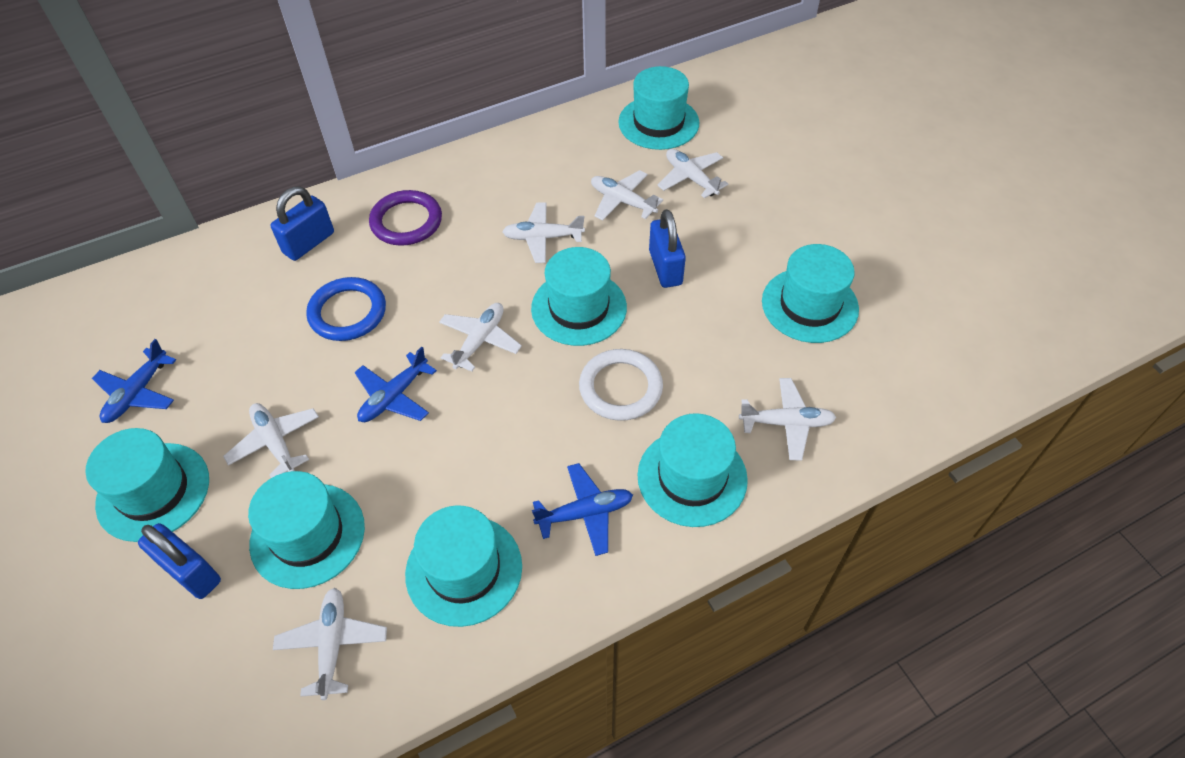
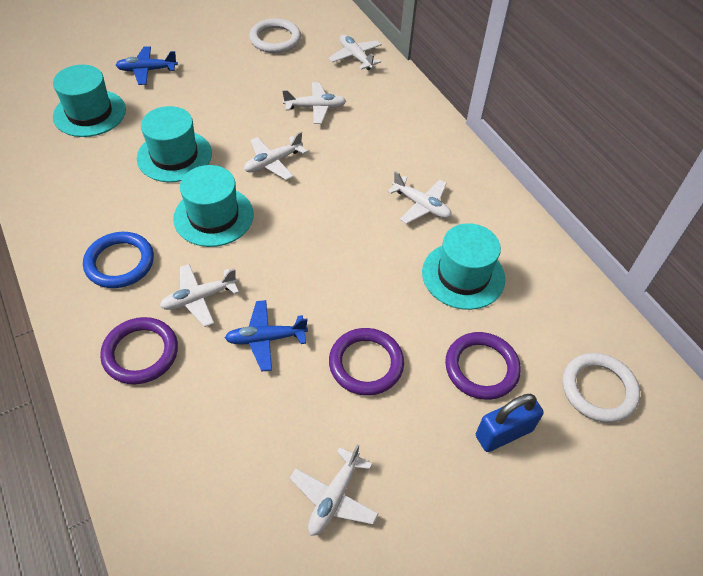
blue padlock: 3 -> 1
blue plane: 3 -> 2
purple ring: 1 -> 3
turquoise hat: 7 -> 4
white plane: 7 -> 6
white ring: 1 -> 2

